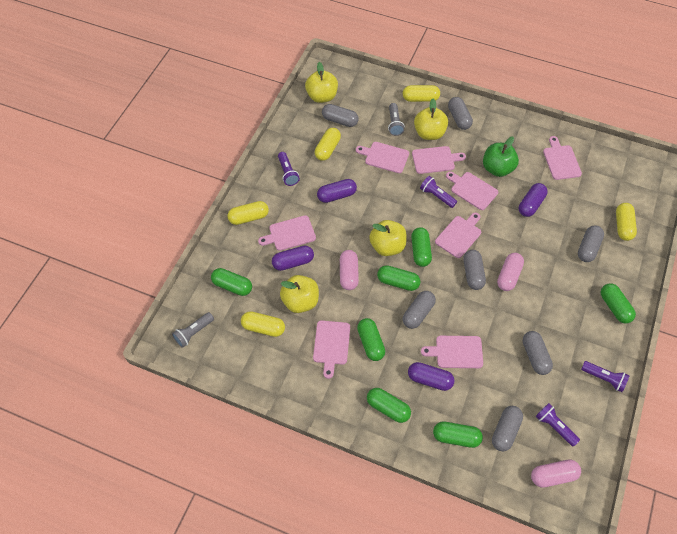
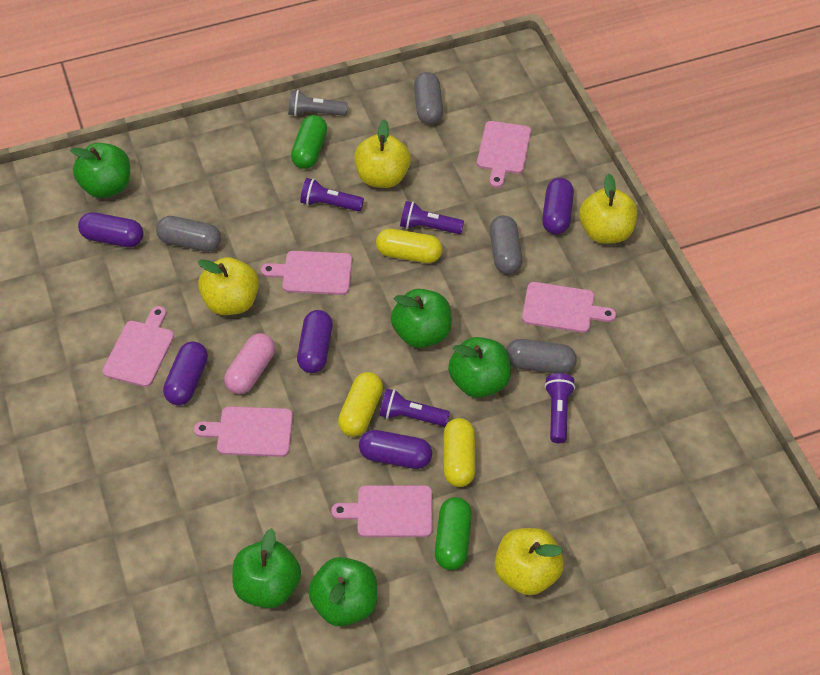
green apple: 1 -> 5
green capsule: 7 -> 2
grey capsule: 7 -> 4
grey flashlight: 2 -> 1
pink capsule: 3 -> 1
pink cutting board: 8 -> 6
purple capsule: 4 -> 5
yellow capsule: 5 -> 3

